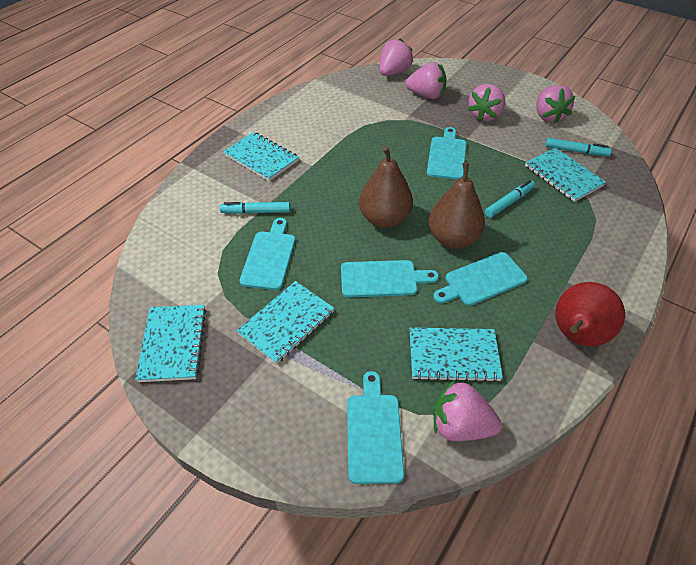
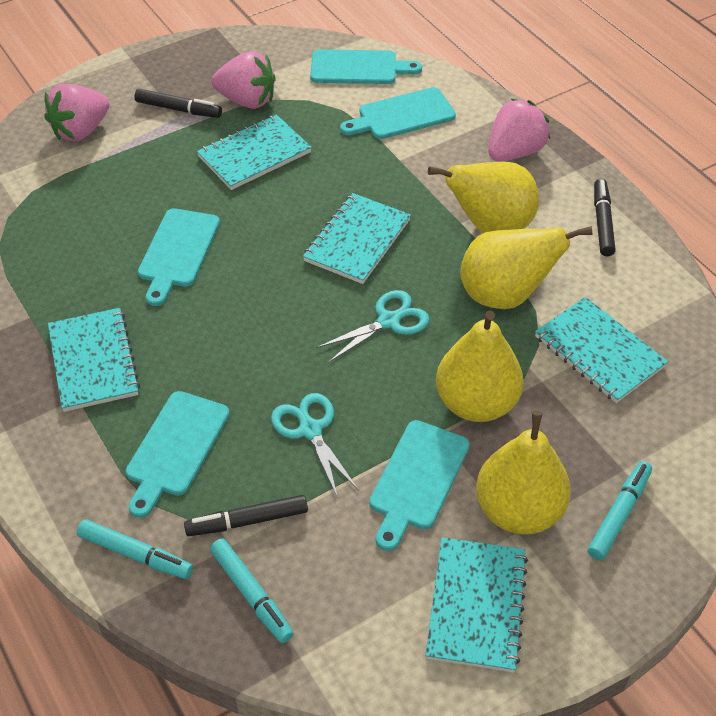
black marker: 0 -> 3
brown pear: 2 -> 0
pink strawberry: 5 -> 3
red pear: 1 -> 0
turquoise scissors: 0 -> 2
yellow pear: 0 -> 4

